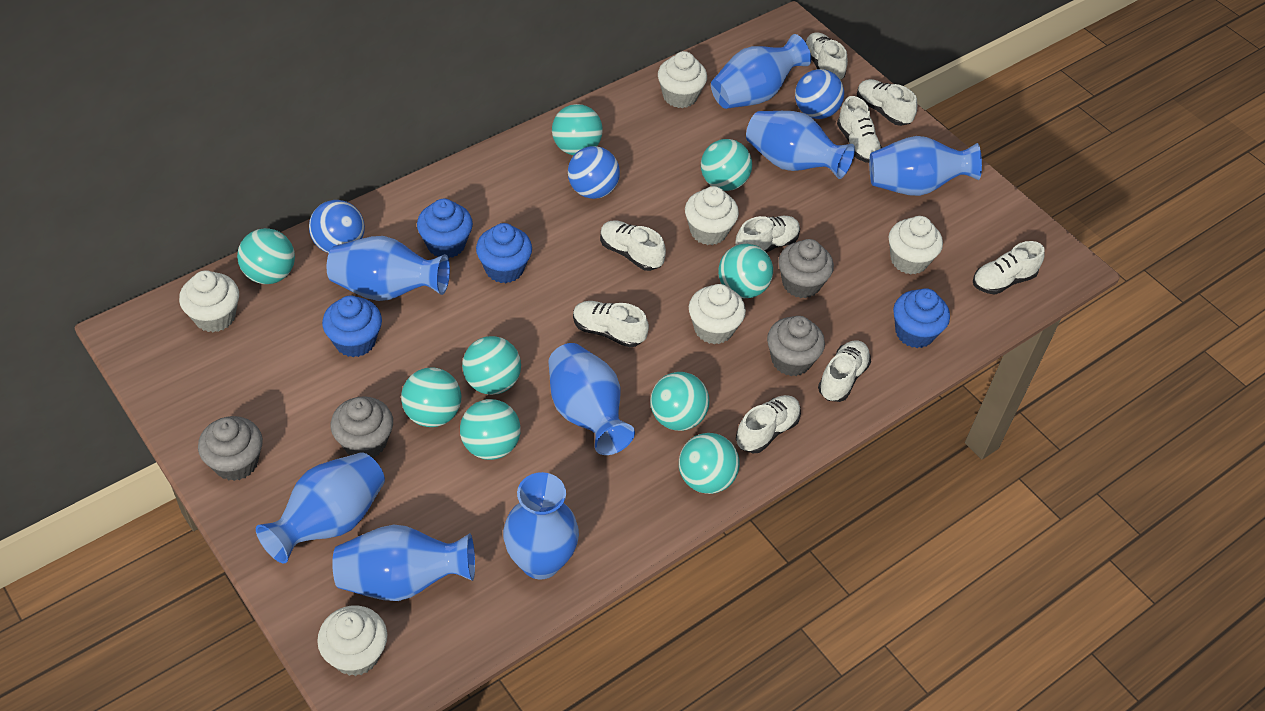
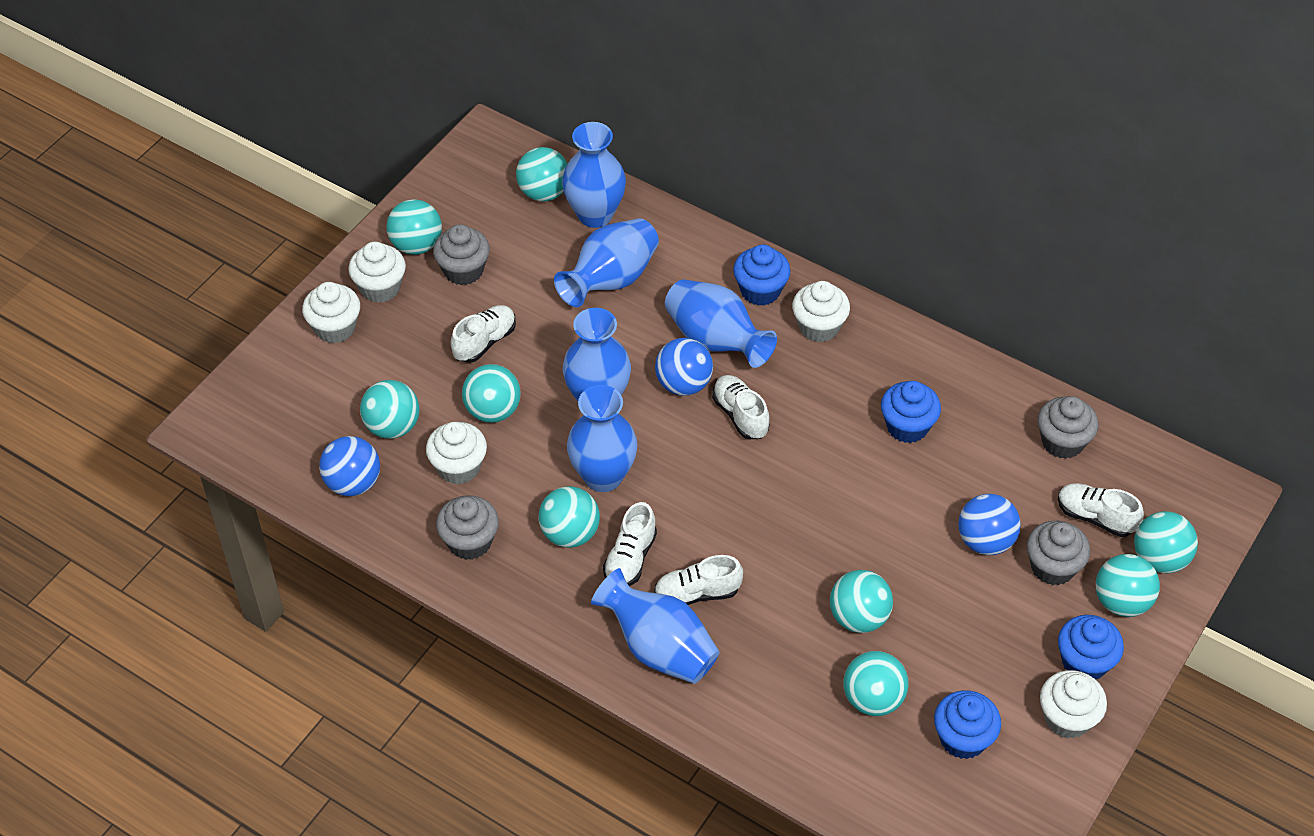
blue vase: 8 -> 6
white cupcake: 6 -> 5
white shoe: 9 -> 5

